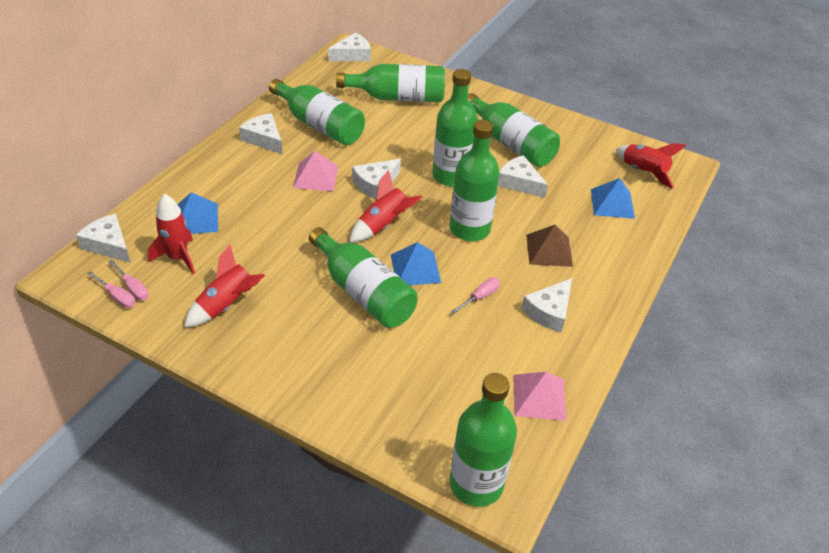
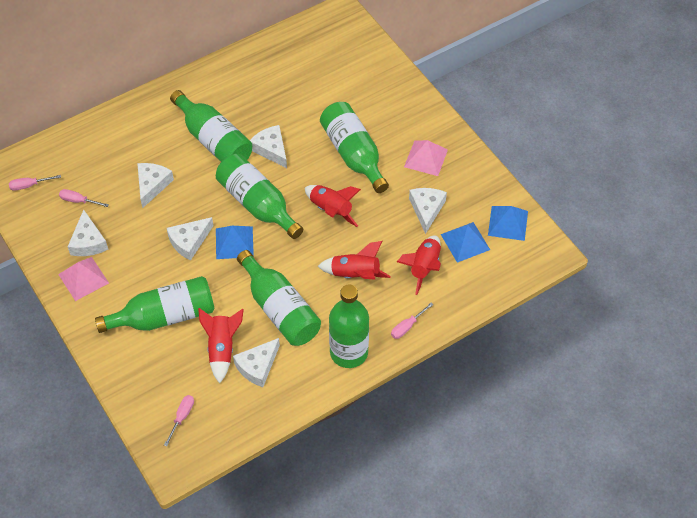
brown pyramid: 1 -> 0
green bottle: 7 -> 6
pink screwdriver: 3 -> 4

